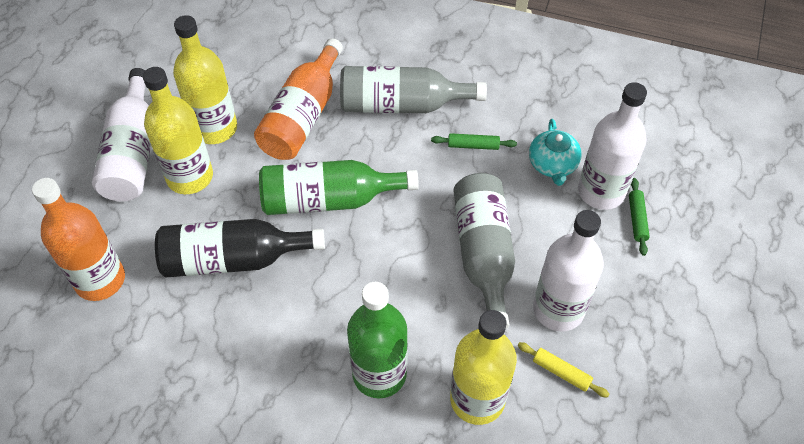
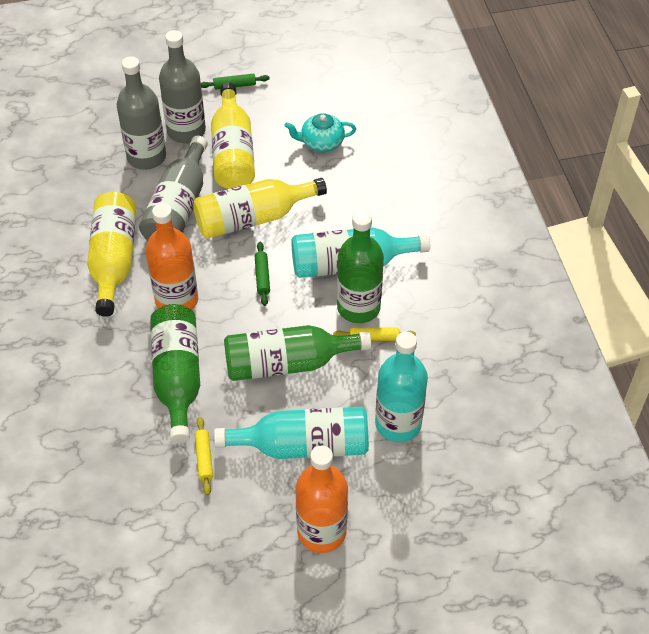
black bottle: 1 -> 0
green bottle: 2 -> 3
grey bottle: 2 -> 3
turquoise bottle: 0 -> 3
white bottle: 3 -> 0
yellow rolling pin: 1 -> 2

